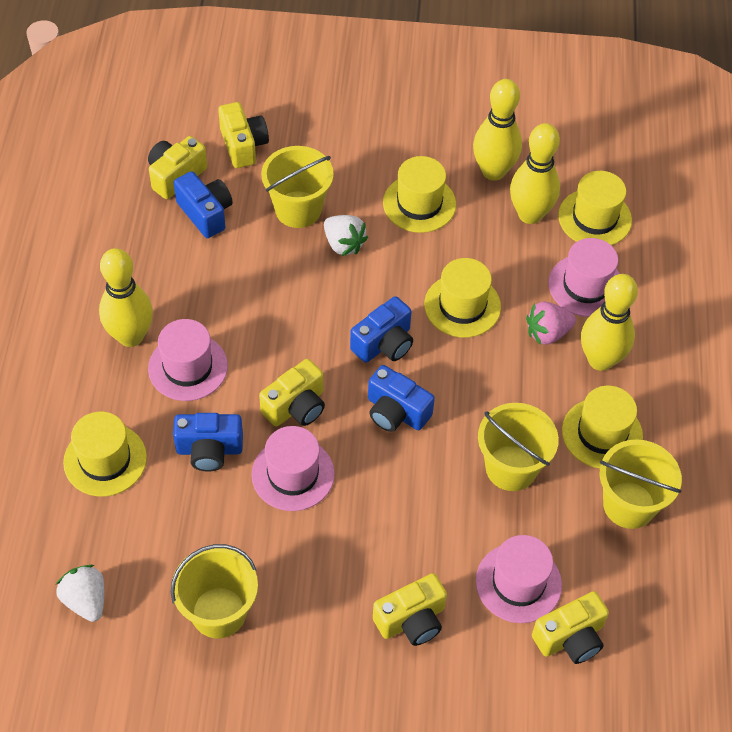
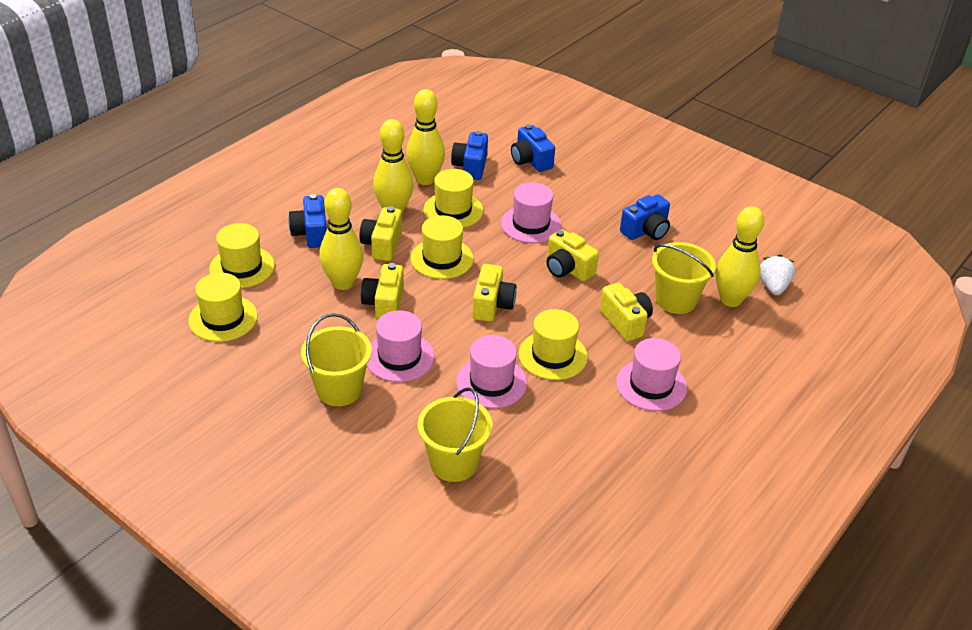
pink strawberry: 1 -> 0
white strawberry: 2 -> 1
yellow bucket: 4 -> 3

